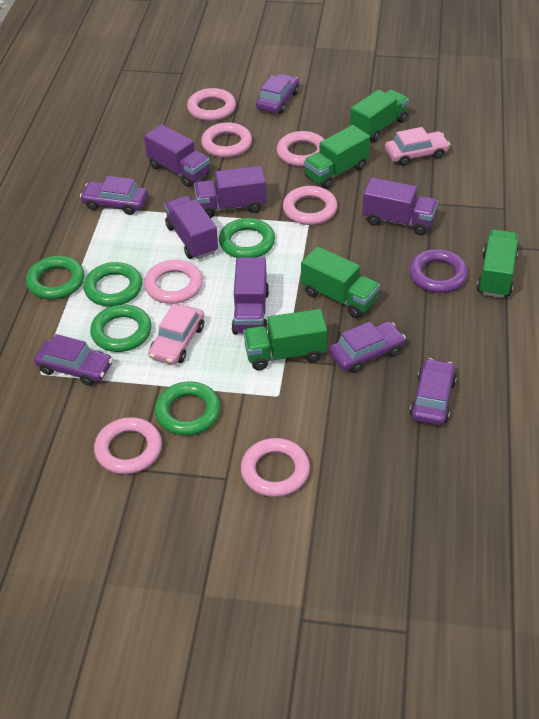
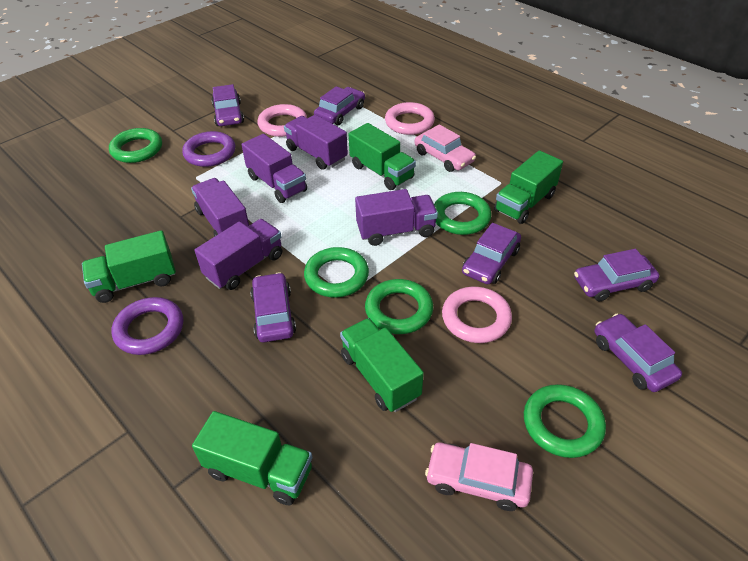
pink ring: 7 -> 3
purple car: 5 -> 6
purple ring: 1 -> 2

